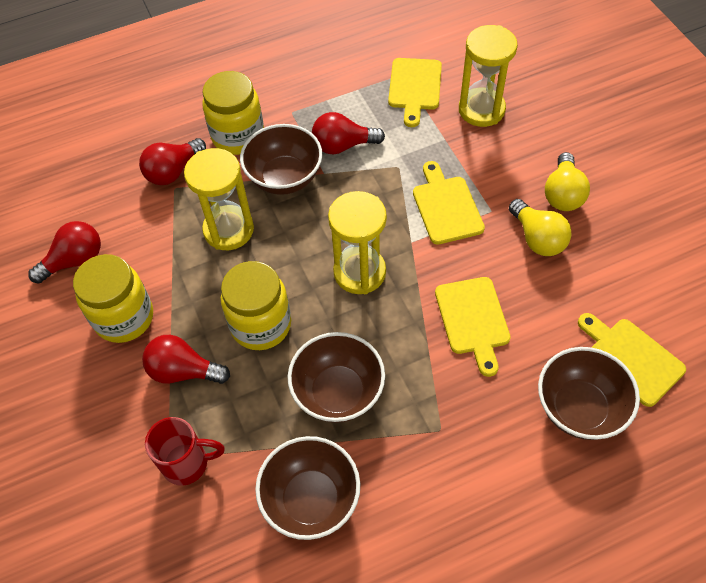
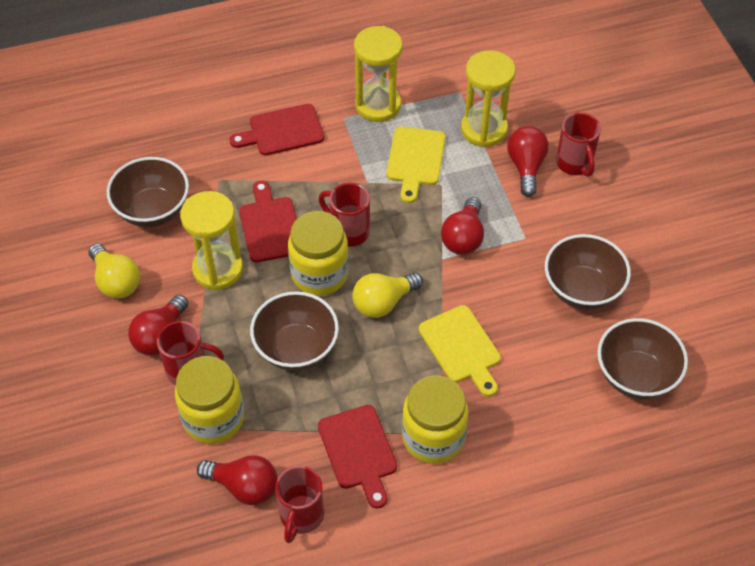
red cutting board: 0 -> 3
red mug: 1 -> 4
yellow cutting board: 4 -> 2

